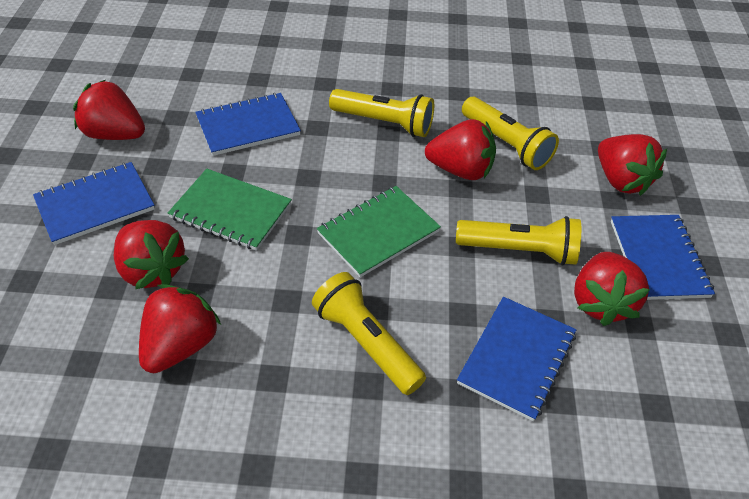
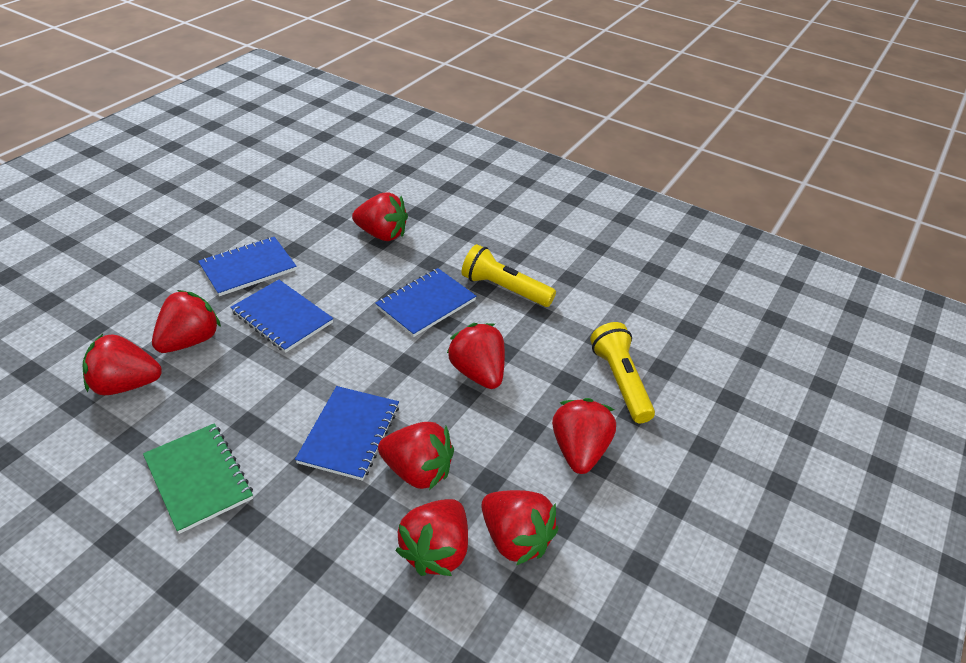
green notebook: 2 -> 1
red strawberry: 6 -> 8
yellow flashlight: 4 -> 2

